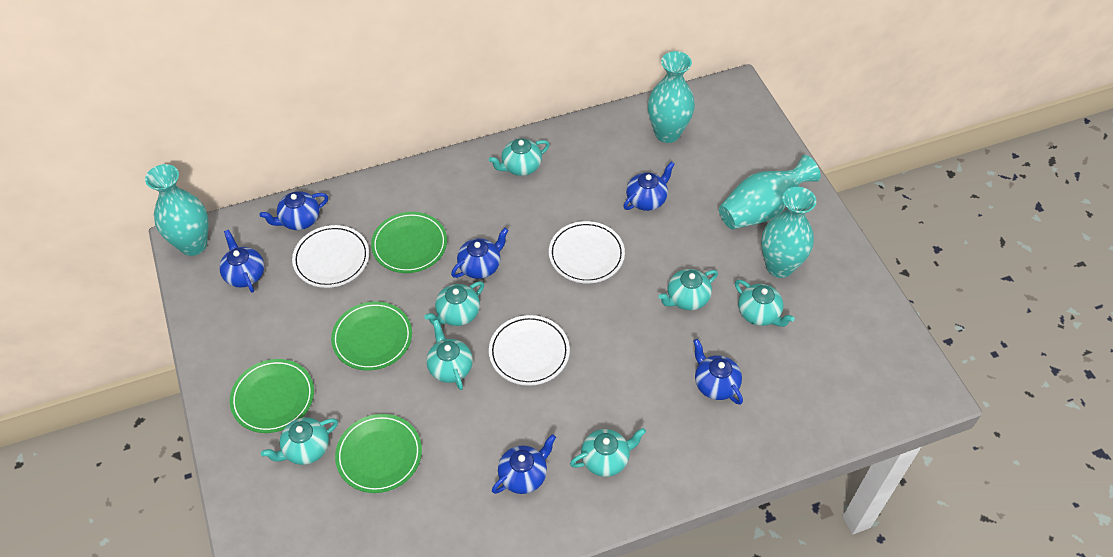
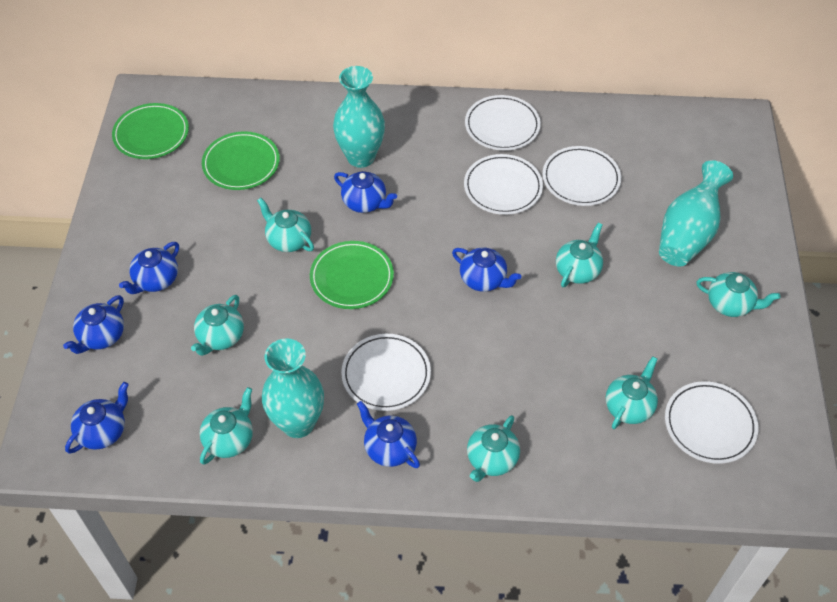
green plate: 4 -> 3
turquoise vase: 4 -> 3
white plate: 3 -> 5

